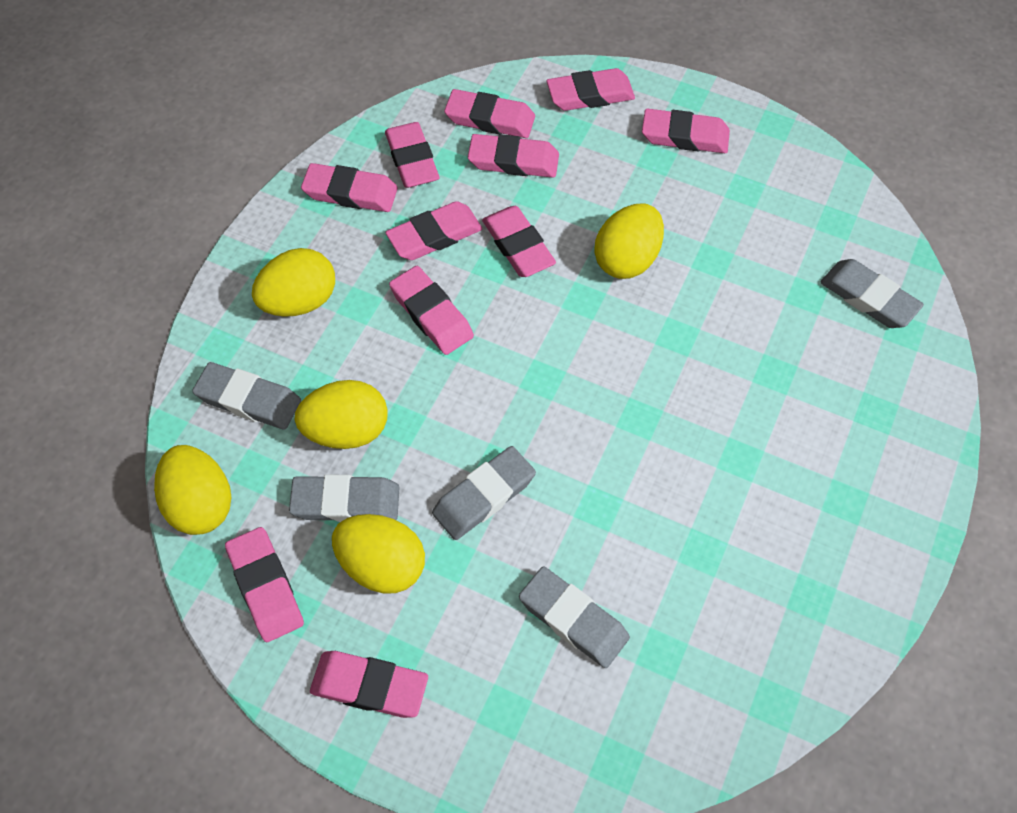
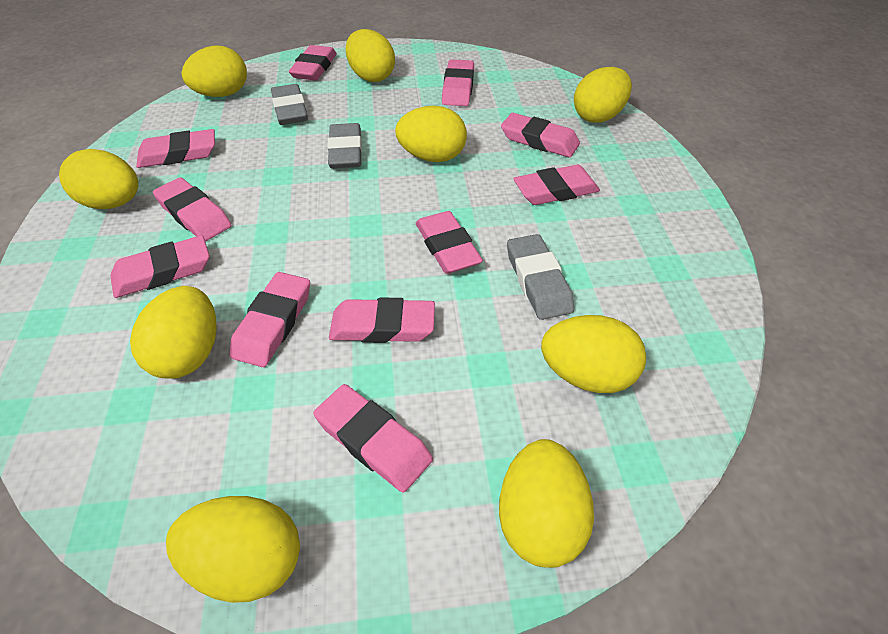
grey eraser: 5 -> 3
yellow egg: 5 -> 9

